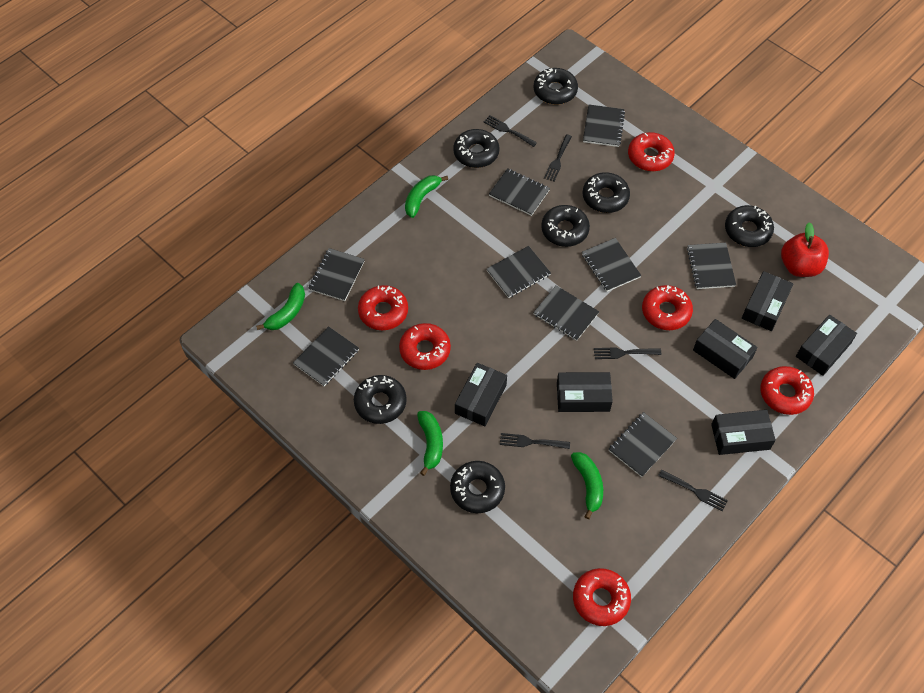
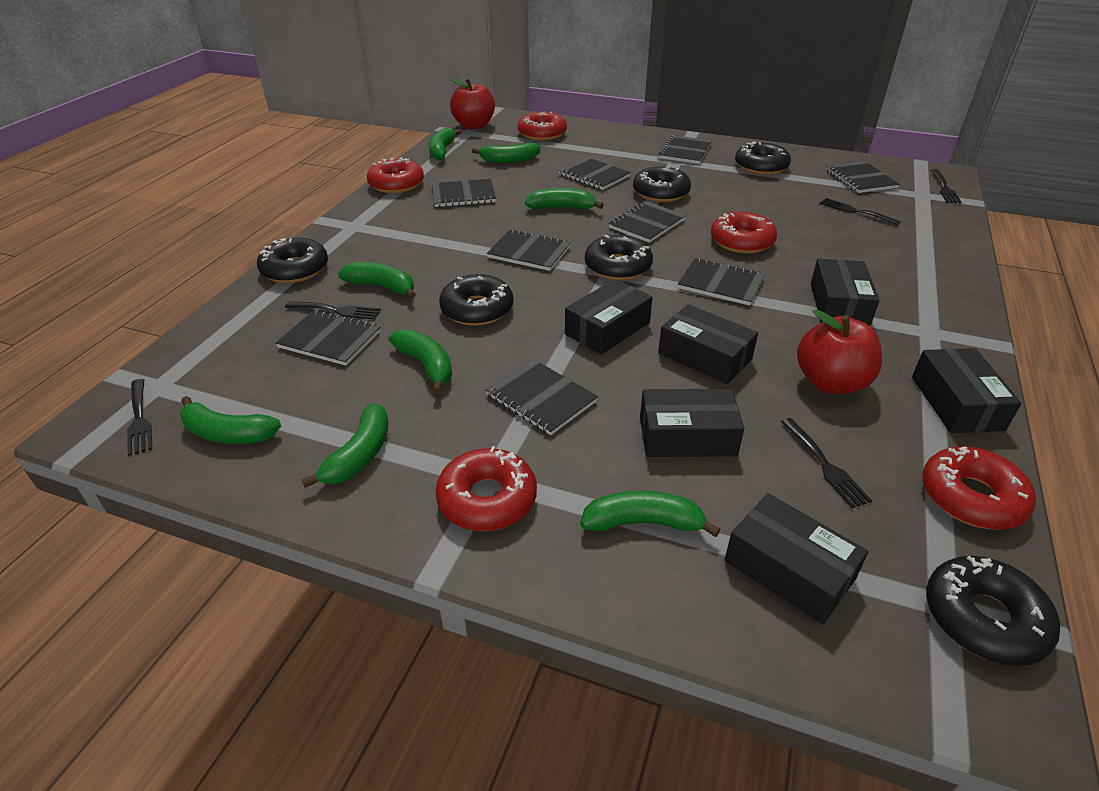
black donut: 7 -> 6
green banana: 4 -> 8
red apple: 1 -> 2
red donut: 6 -> 5

